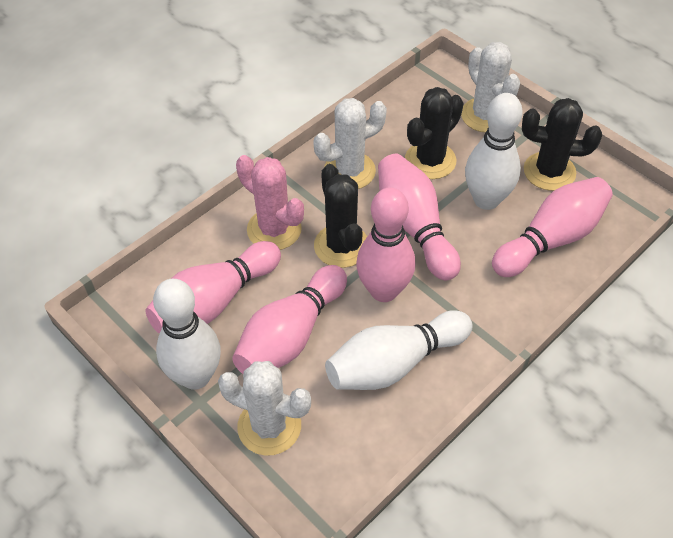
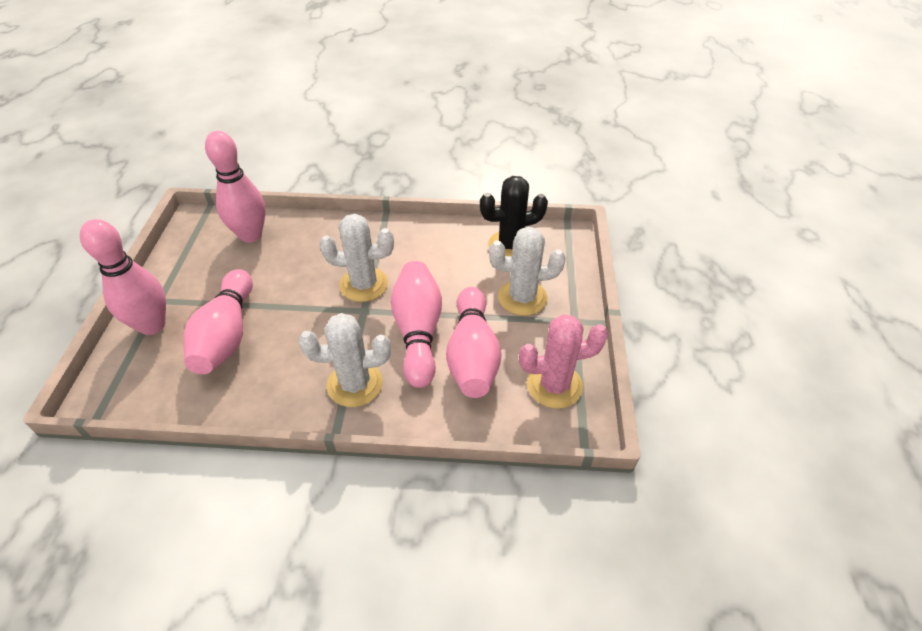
black cactus: 3 -> 1
white bowling pin: 3 -> 0

